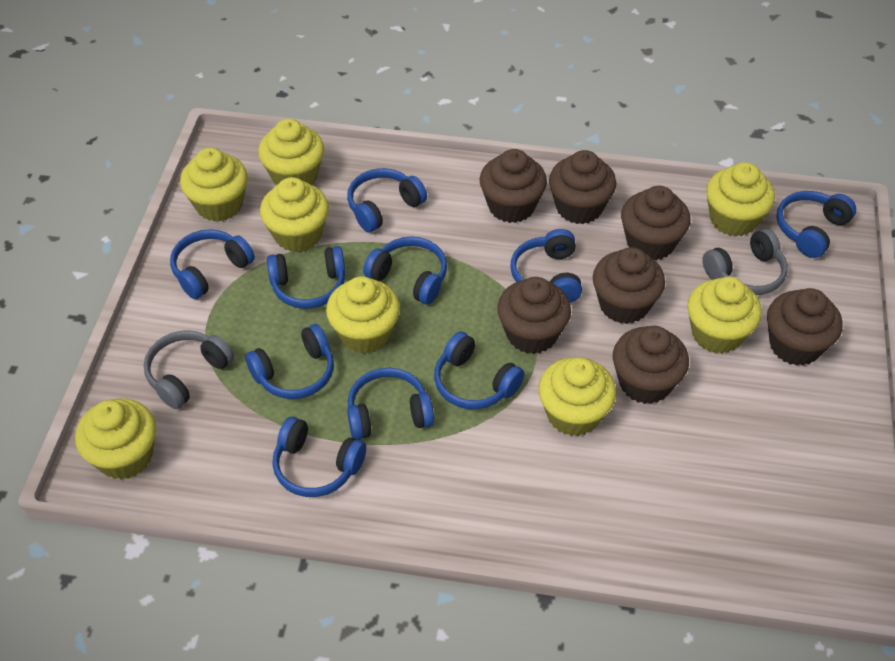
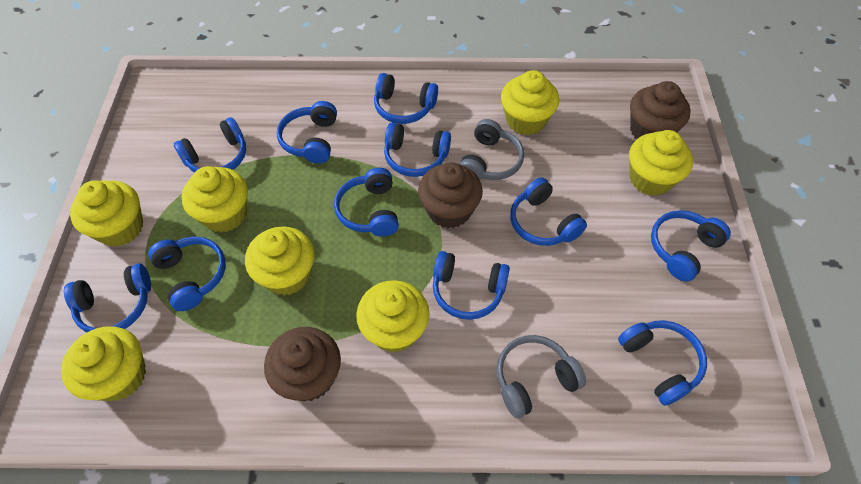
blue headphones: 10 -> 11
brown cupcake: 7 -> 3
yellow cupcake: 8 -> 7

